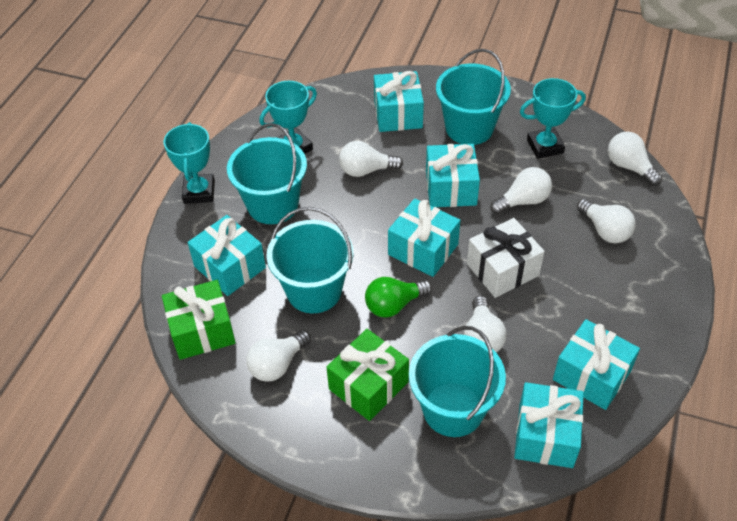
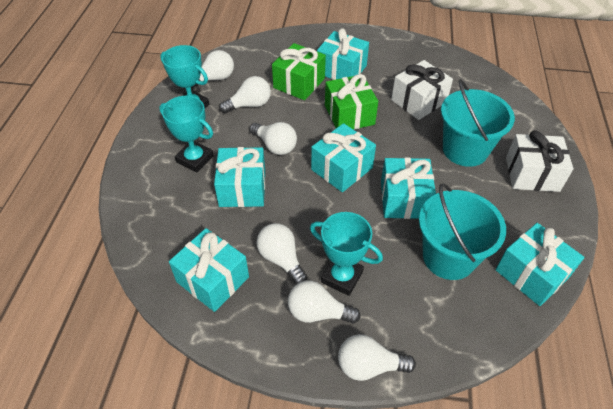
green light bulb: 1 -> 0
turquoise bucket: 4 -> 2
white gift: 1 -> 2

